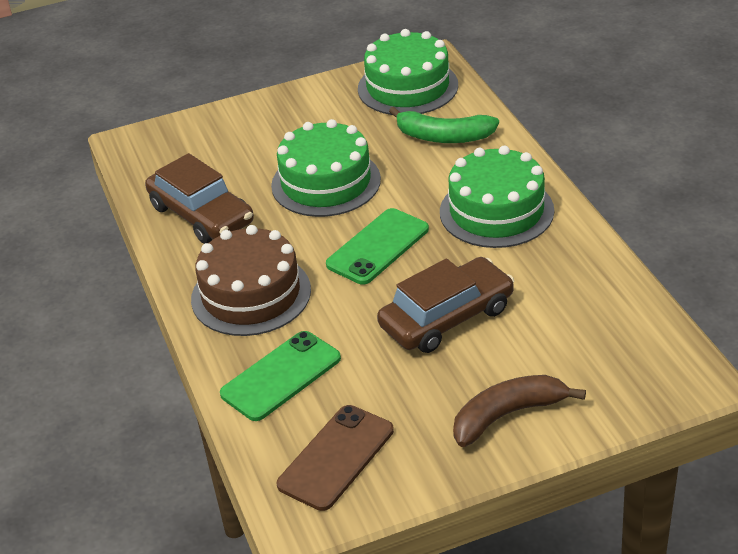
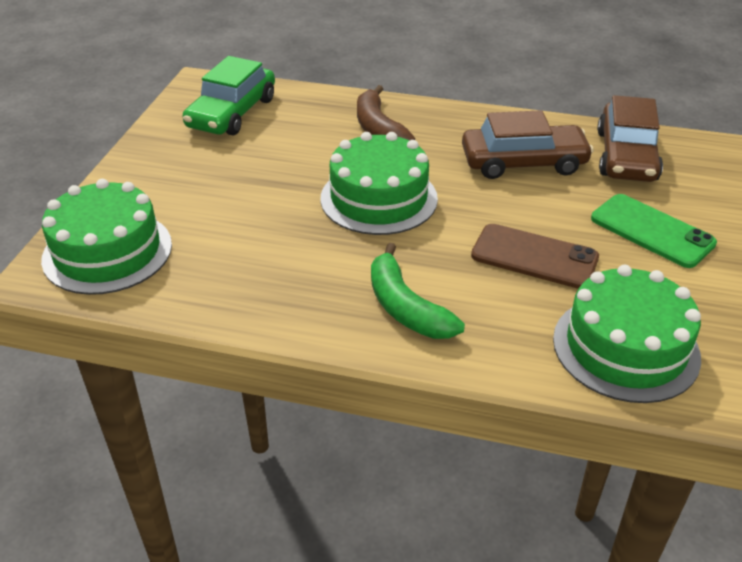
brown cake: 1 -> 0
green car: 0 -> 1
green phone: 2 -> 1

